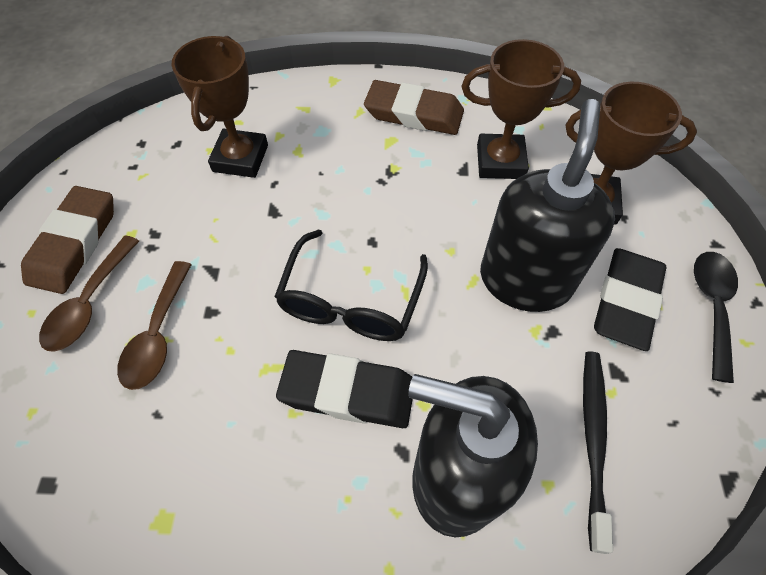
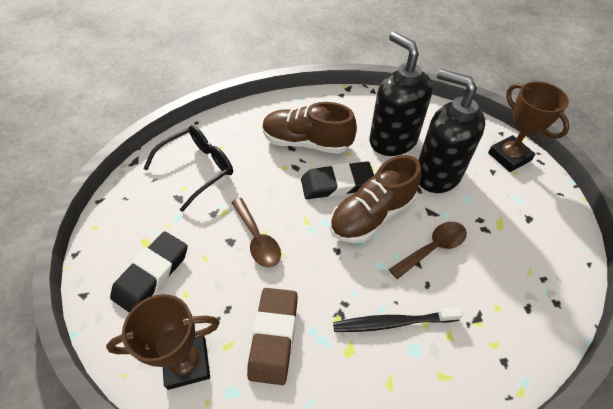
black spoon: 1 -> 0
brown eraser: 2 -> 1
brown shoe: 0 -> 2
brown trophy: 3 -> 2

